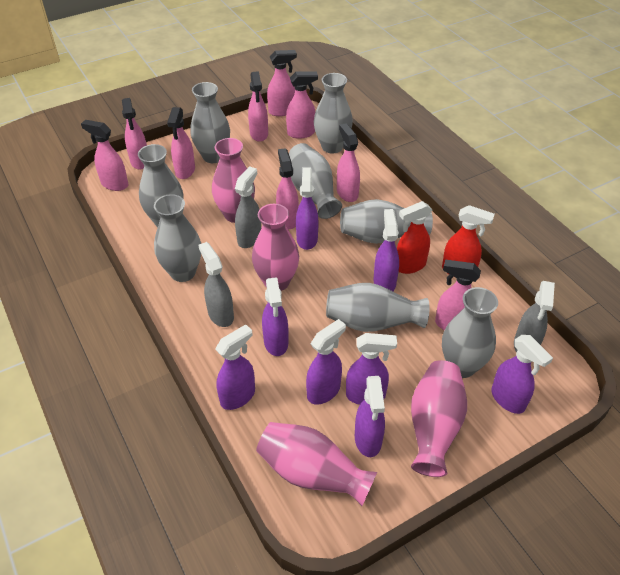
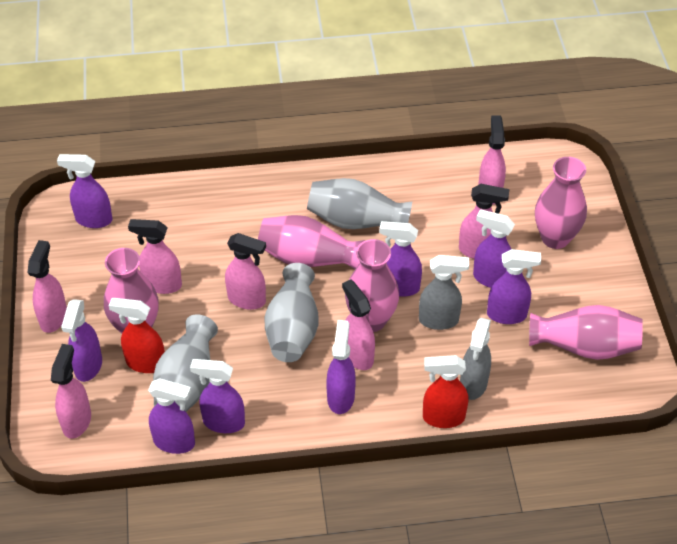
grey spray bottle: 3 -> 2
grey vase: 8 -> 3
pink spray bottle: 9 -> 7
pink vase: 4 -> 5

